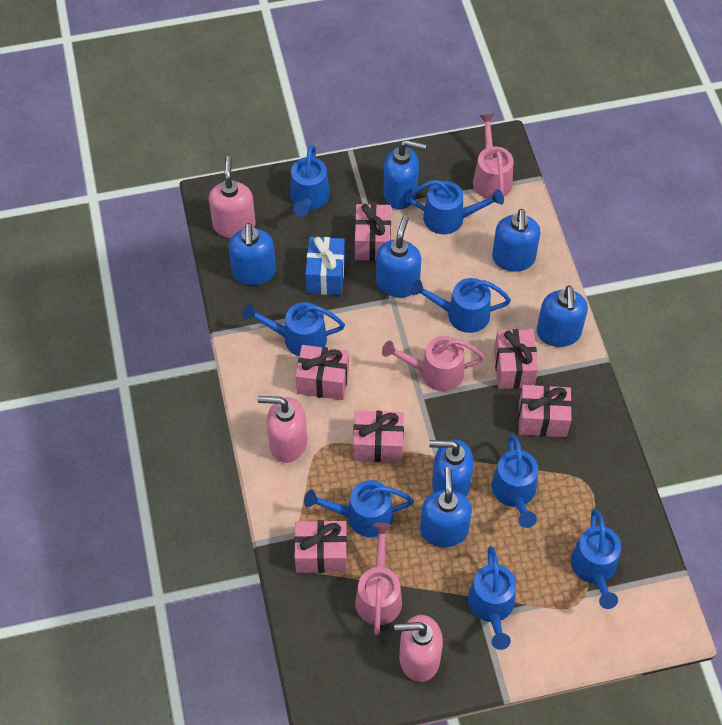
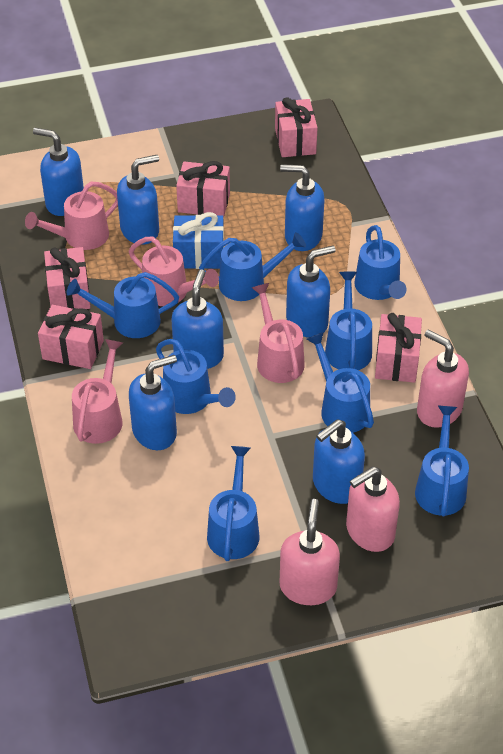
pink gift: 6 -> 5
pink watering can: 3 -> 4

